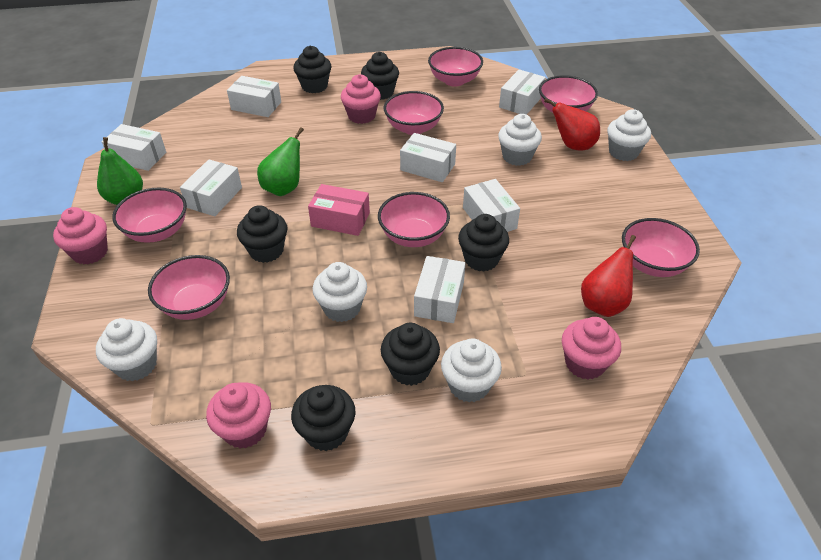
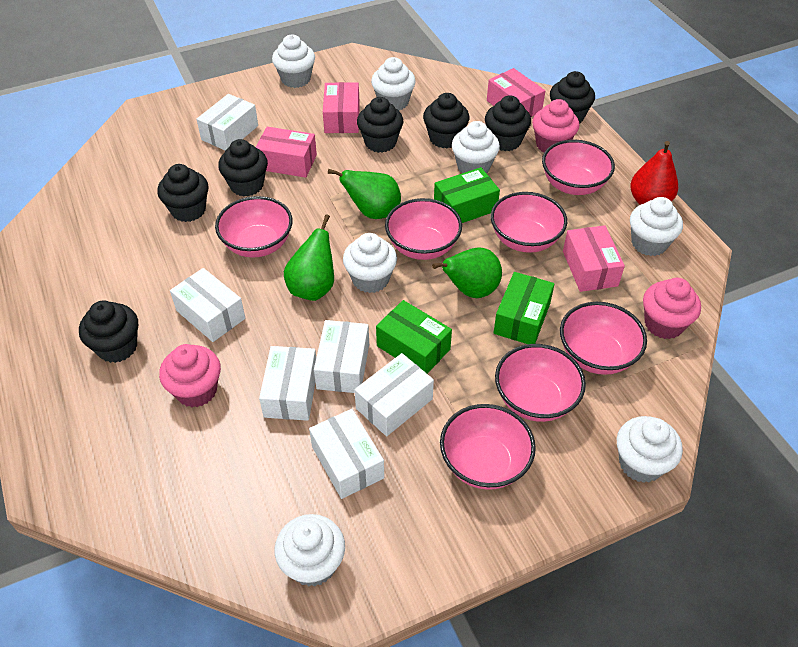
black cupcake: 6 -> 7
green box: 0 -> 3
green pear: 2 -> 3
pink box: 1 -> 4
pink cupcake: 4 -> 3
red pear: 2 -> 1
white box: 7 -> 6
white cupcake: 5 -> 7

